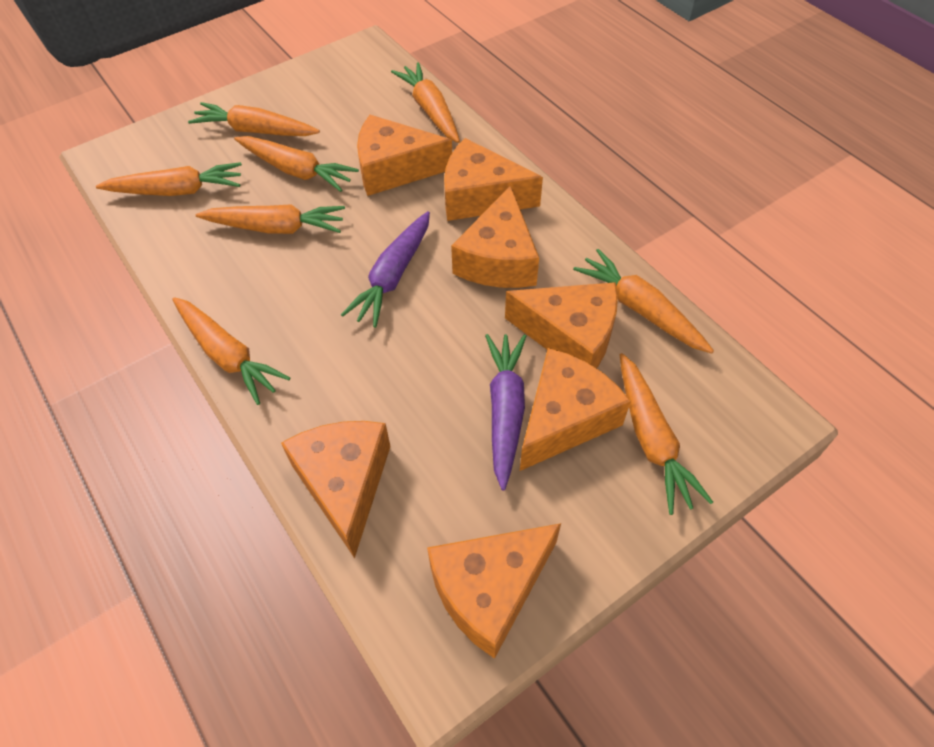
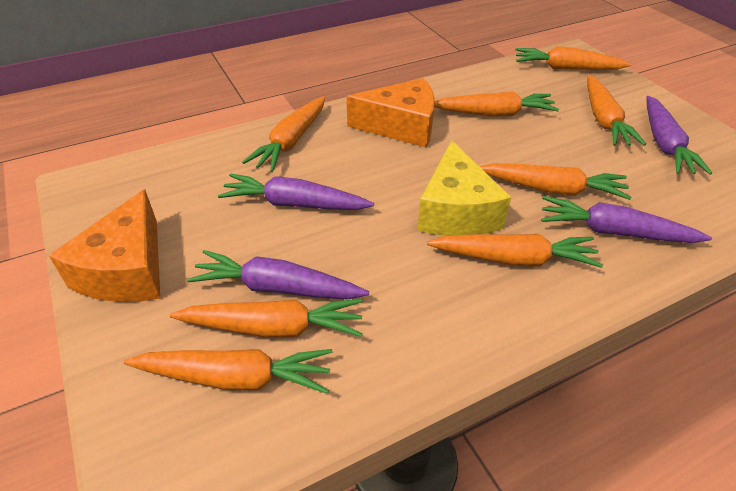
orange cheese: 7 -> 2
purple carrot: 2 -> 4
yellow cheese: 0 -> 1

